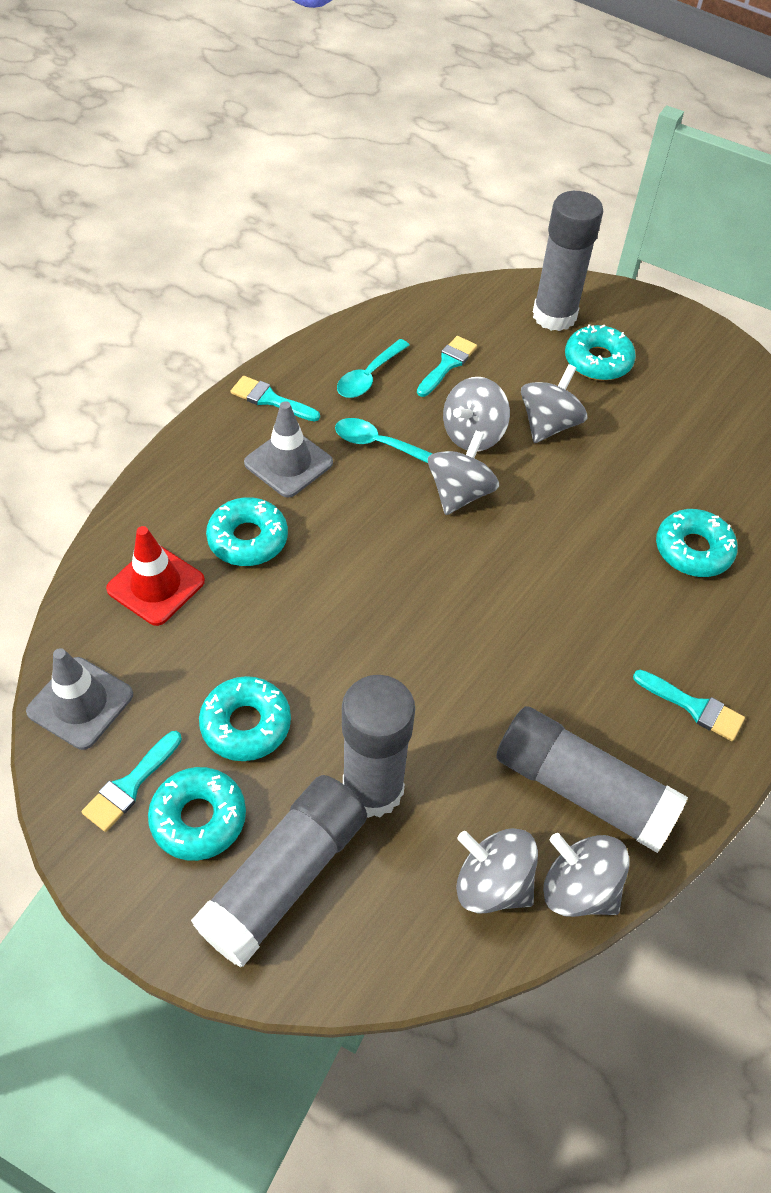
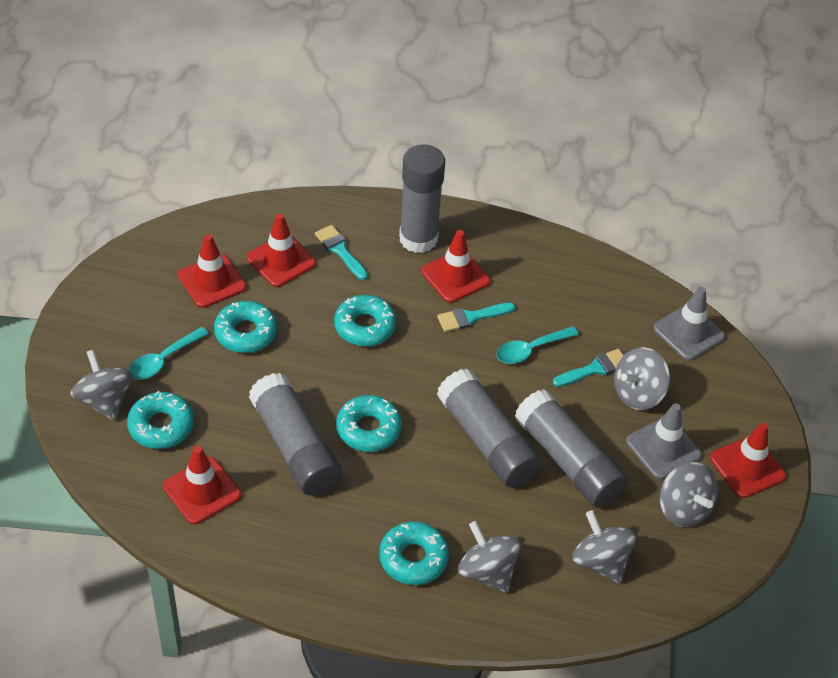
red traffic cone: 1 -> 5
turquoise brush: 4 -> 3

